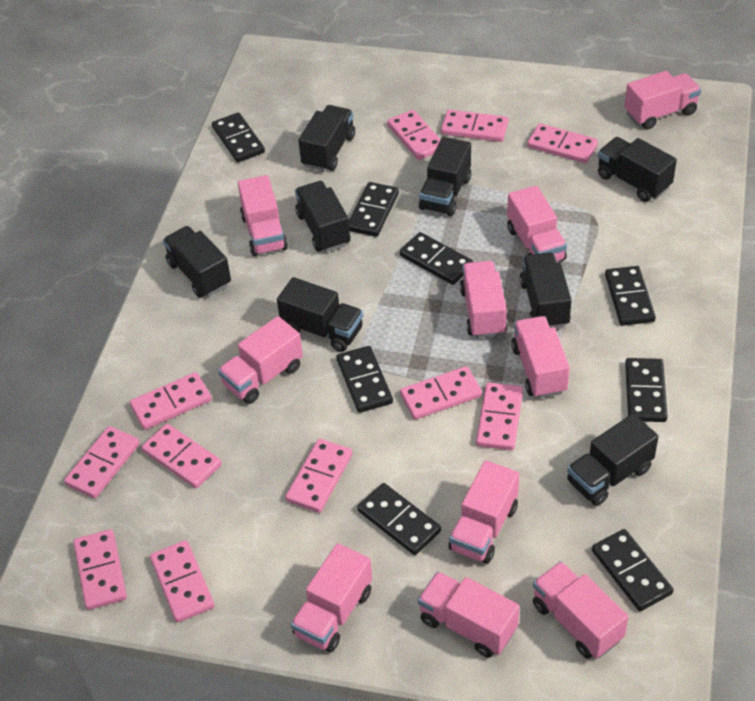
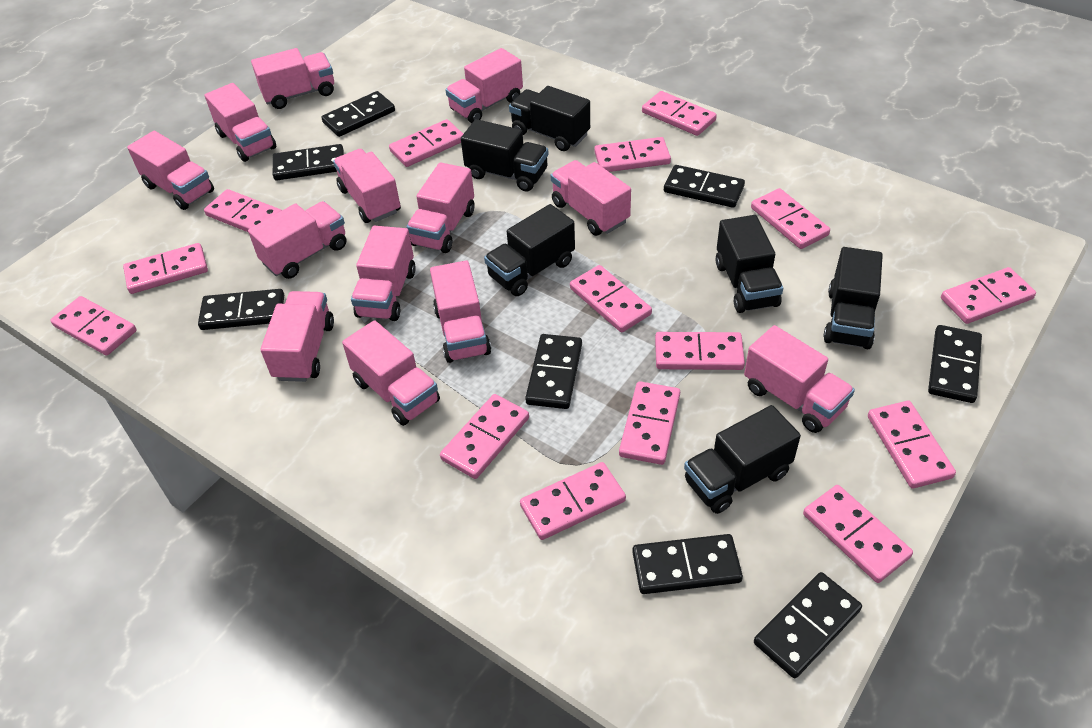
black truck: 8 -> 6
pink domino: 11 -> 15
pink truck: 10 -> 13

